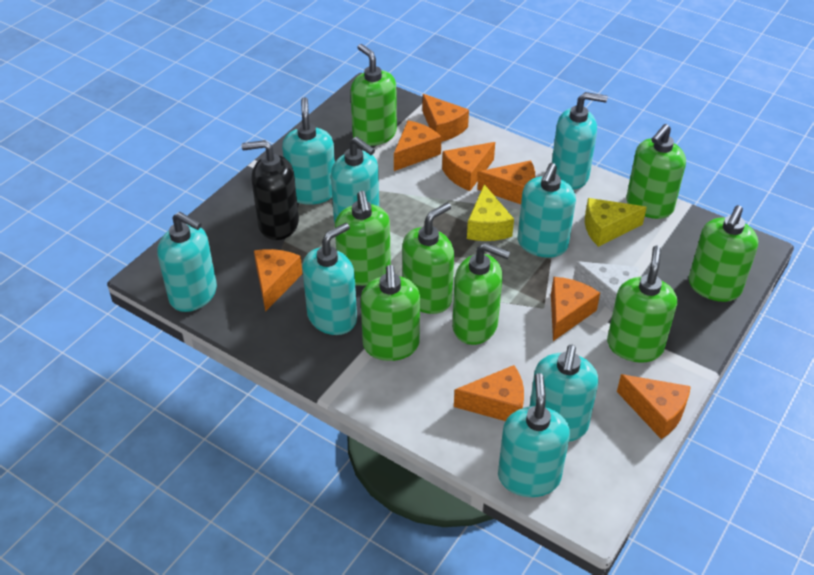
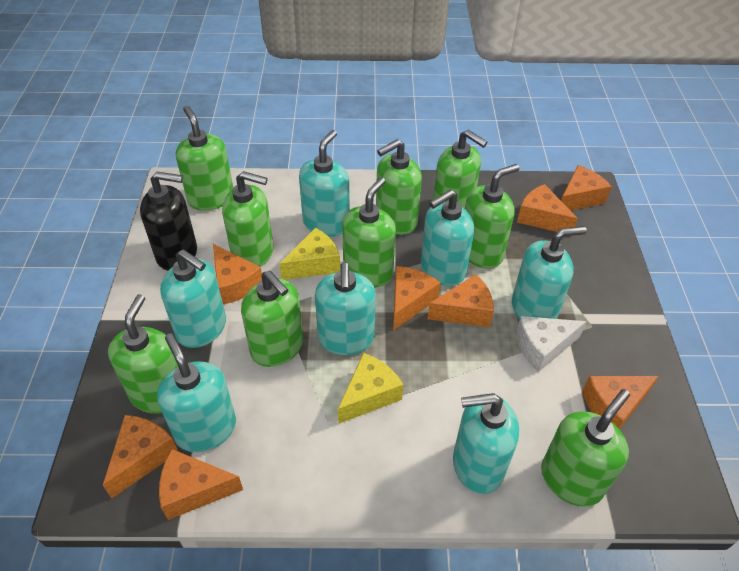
green soap dispenser: 8 -> 9
turquoise soap dispenser: 8 -> 7

